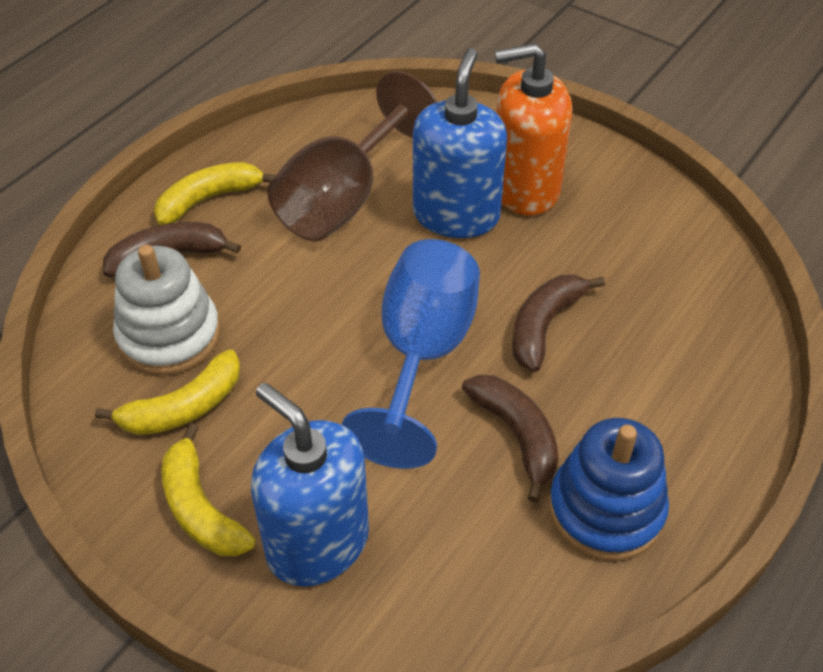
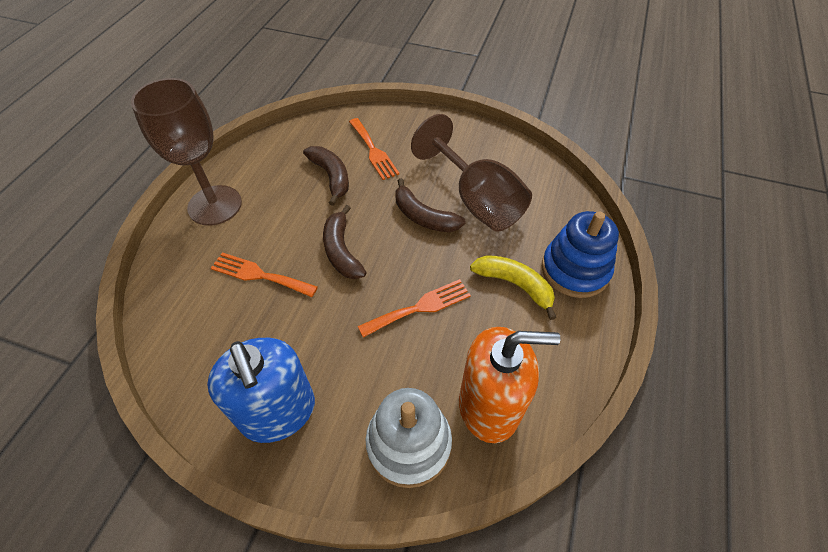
blue goblet: 1 -> 0
blue soap dispenser: 2 -> 1
brown goblet: 1 -> 2
orange fork: 0 -> 3
yellow banana: 3 -> 1

